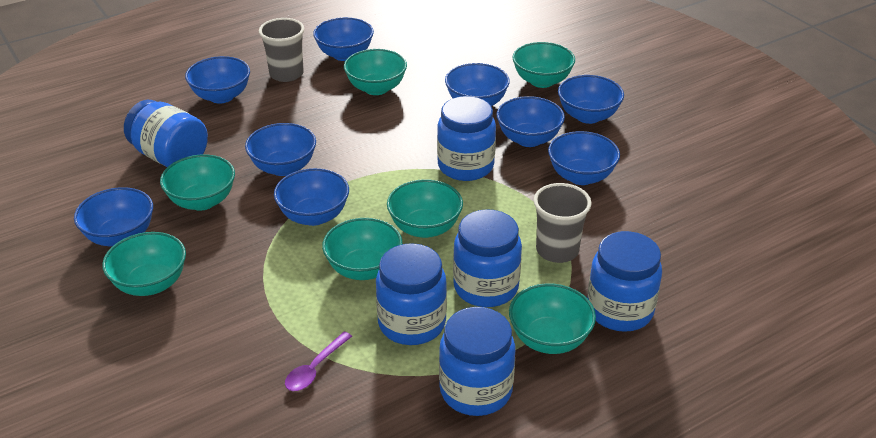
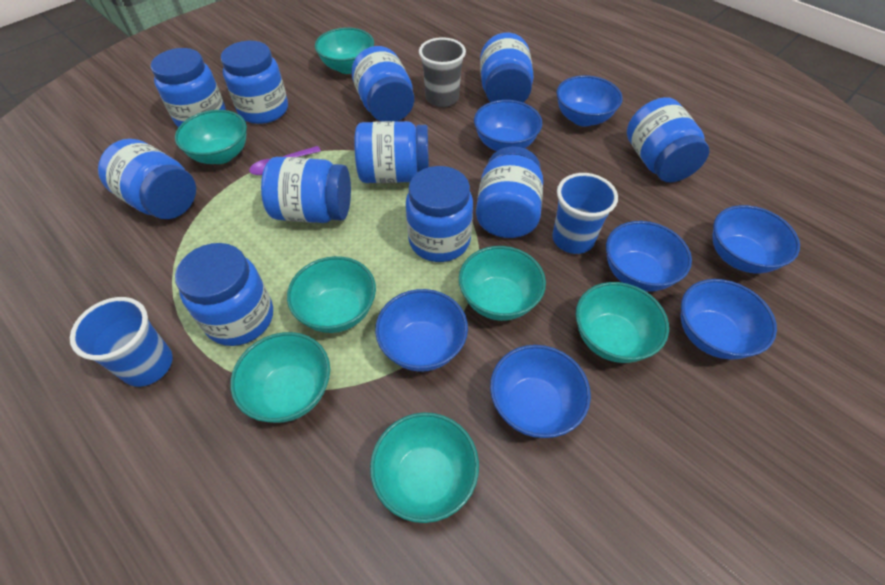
blue bowl: 9 -> 7
blue cup: 0 -> 2
blue jar: 6 -> 11
grey cup: 2 -> 1

